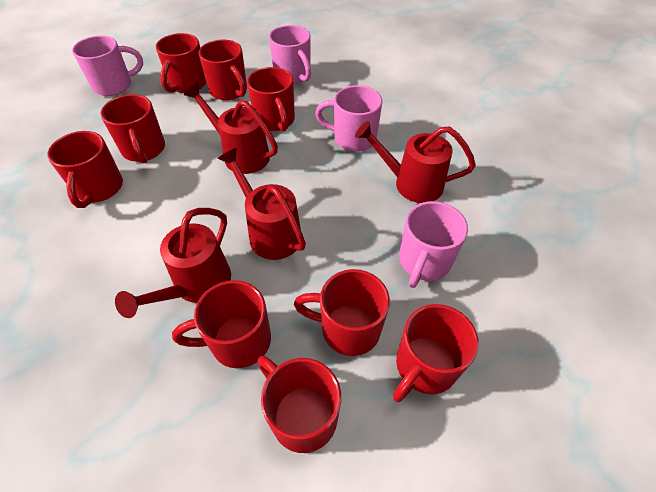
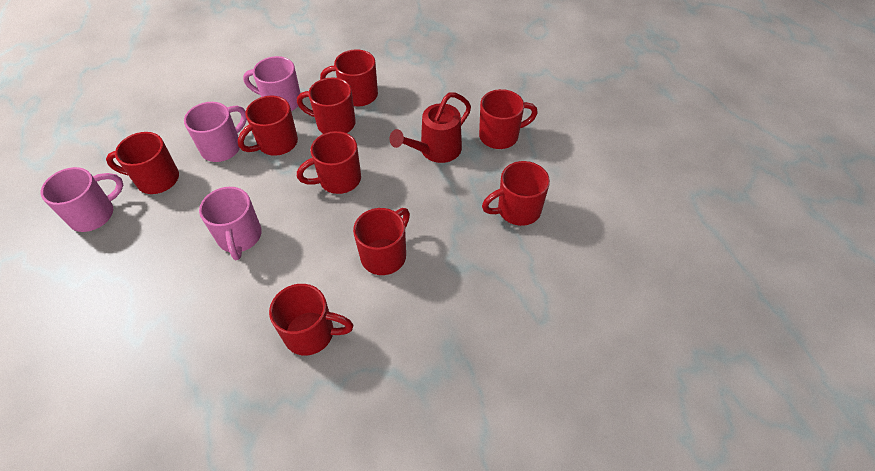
red watering can: 4 -> 1

